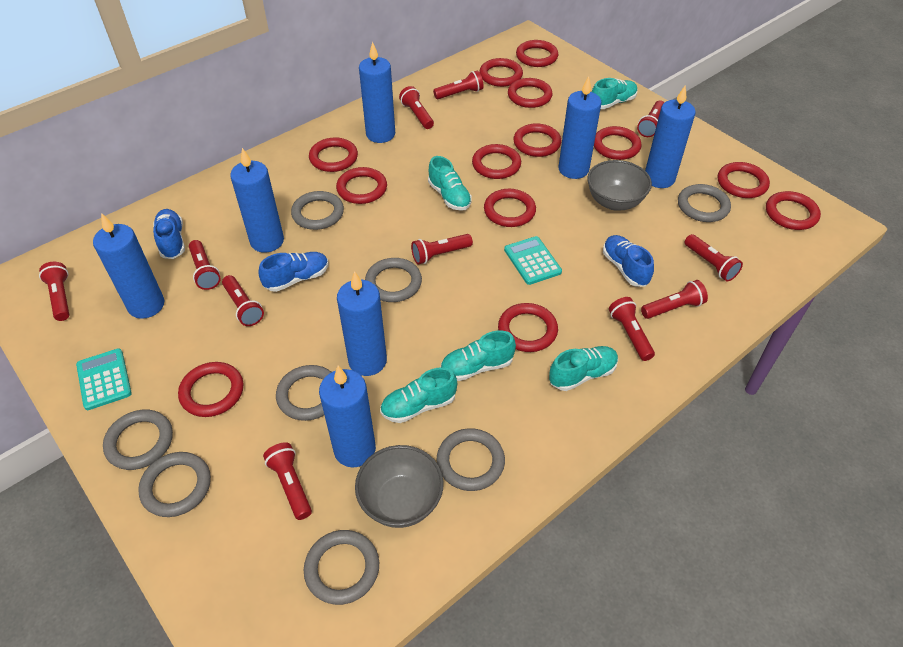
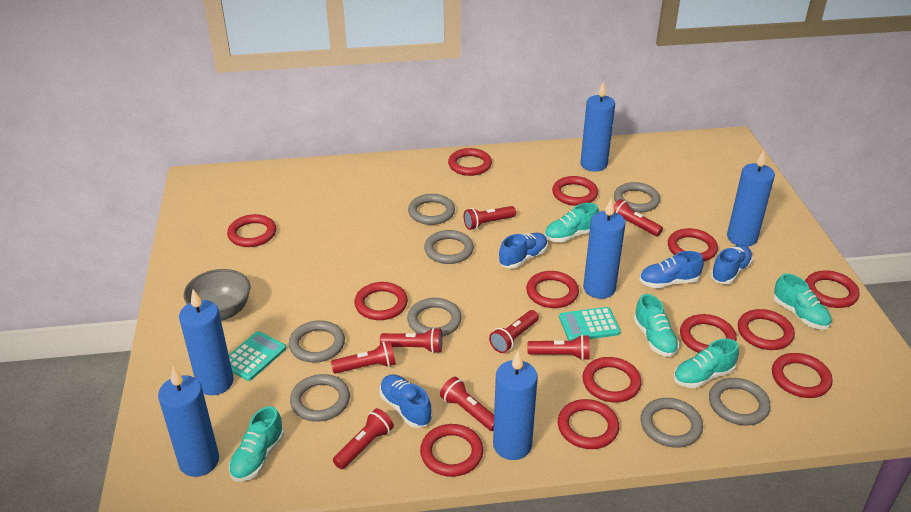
blue candle: 7 -> 6
blue shoe: 3 -> 4
grey bowl: 2 -> 1
red flashlight: 11 -> 8

